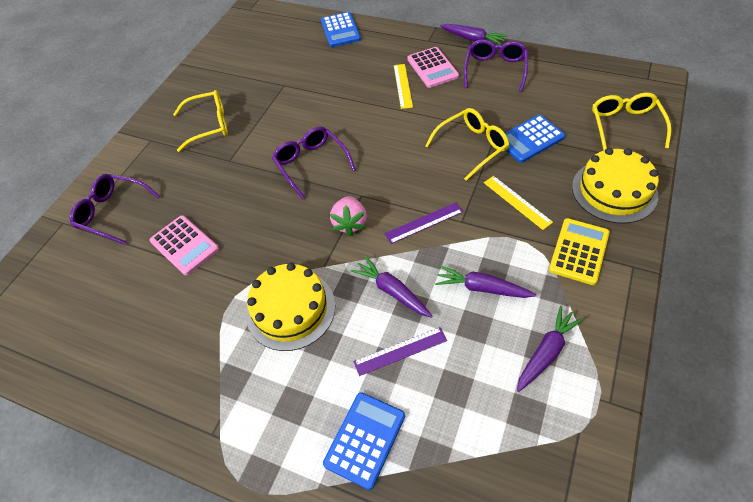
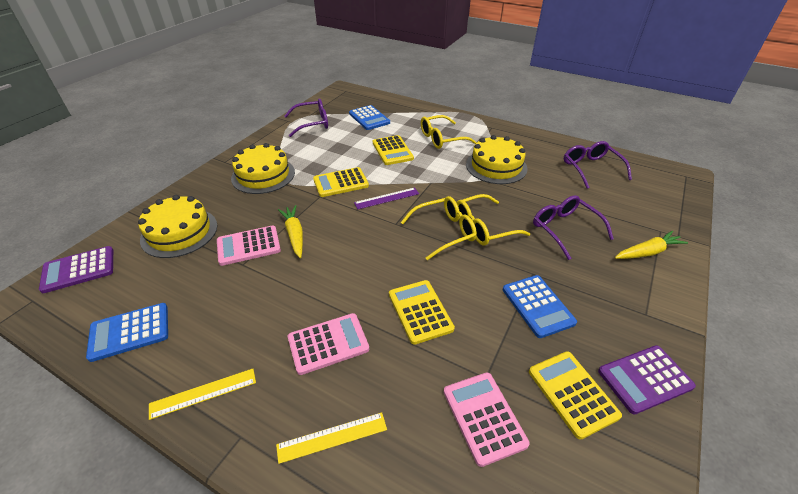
pink calculator: 2 -> 3
pink strawberry: 1 -> 0
purple calculator: 0 -> 2
purple carrot: 4 -> 0
purple ruler: 2 -> 1
yellow cake: 2 -> 3
yellow calculator: 1 -> 4
yellow carrot: 0 -> 2

